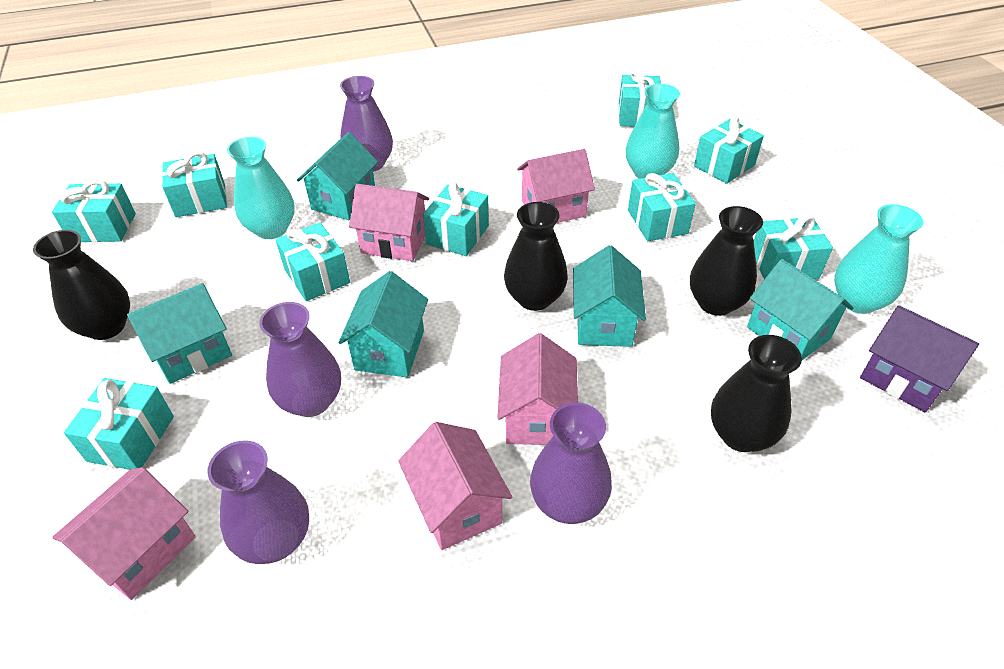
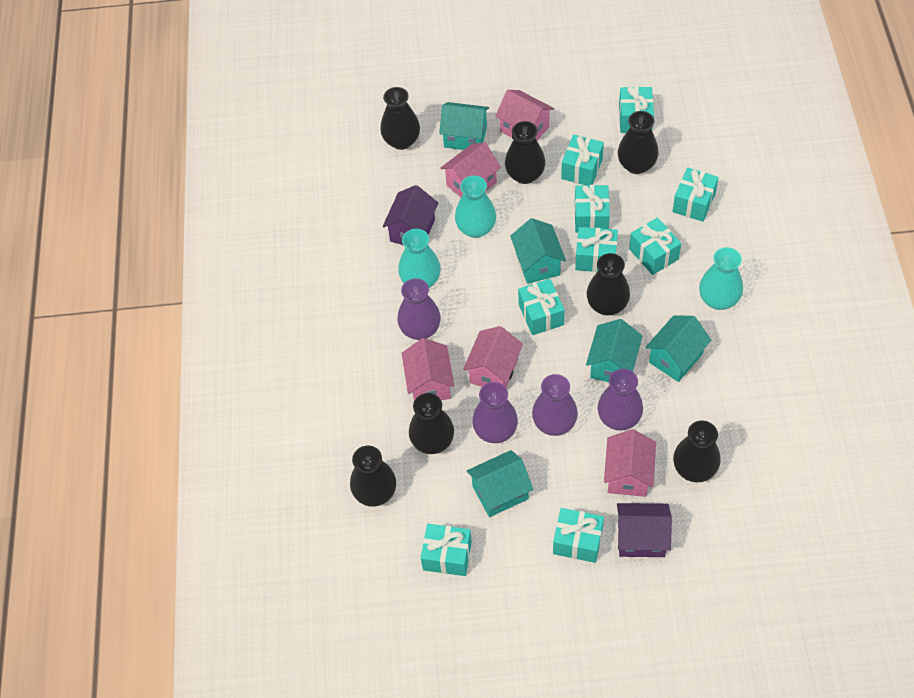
black vase: 4 -> 7
purple house: 1 -> 2

